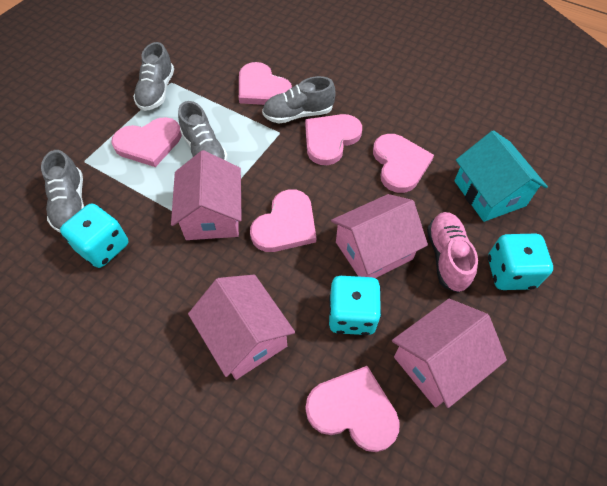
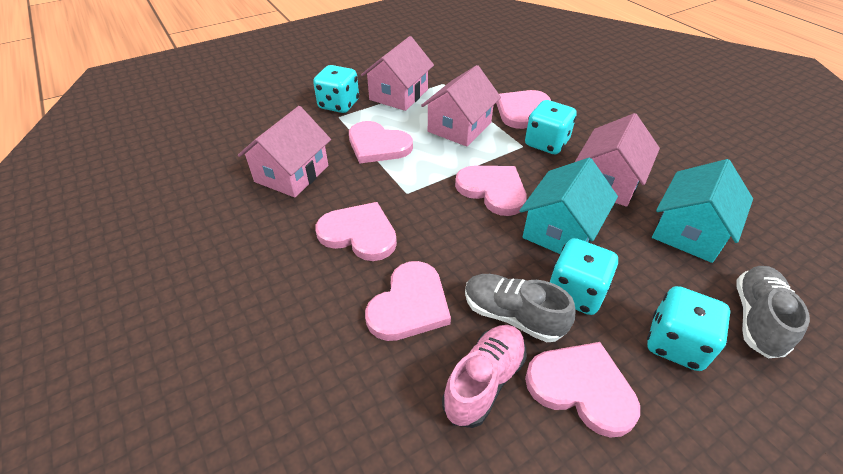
grey shoe: 4 -> 2
turquoise dice: 3 -> 4
turquoise house: 1 -> 2

